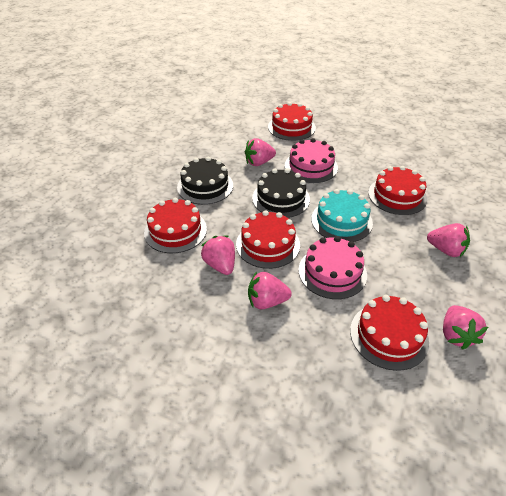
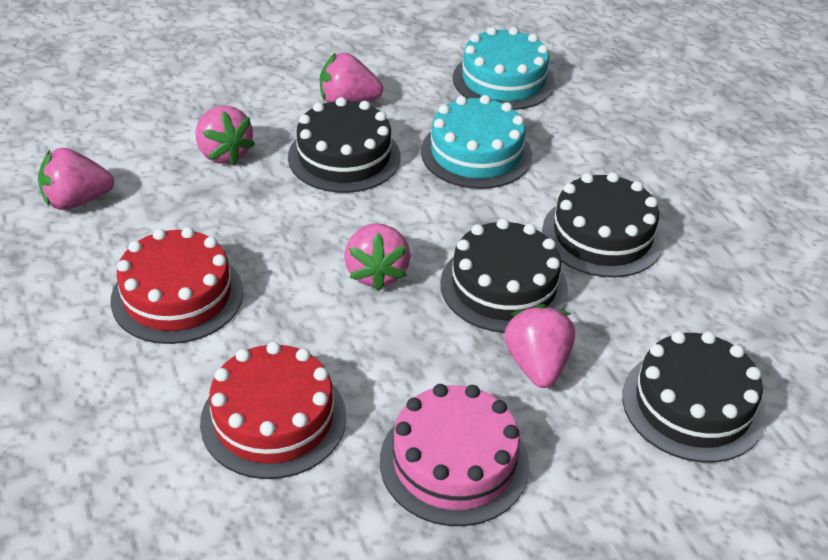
black cake: 2 -> 4
pink cake: 2 -> 1
red cake: 5 -> 2
turquoise cake: 1 -> 2

